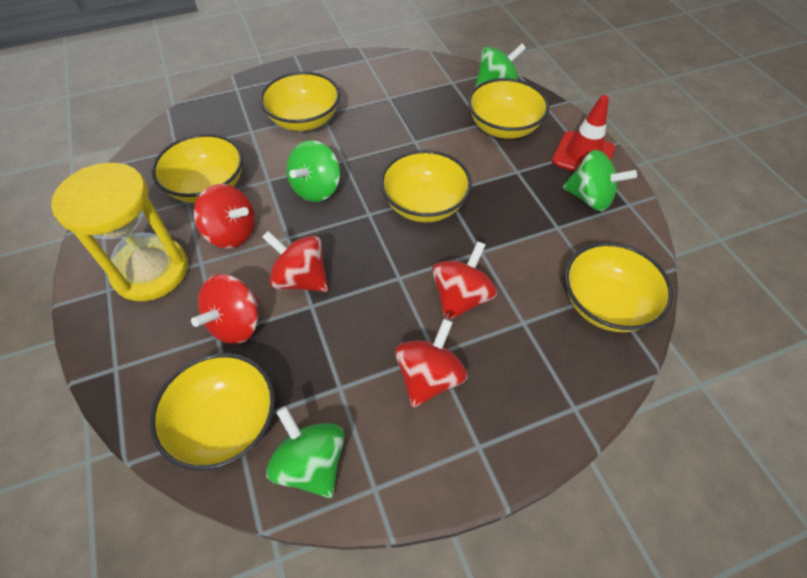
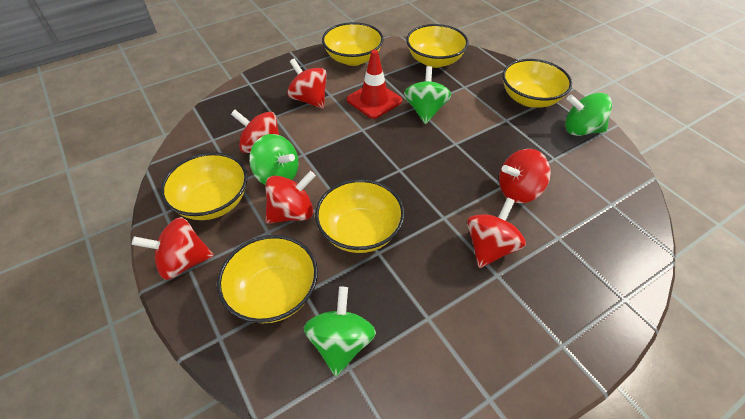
red spinning top: 5 -> 6
yellow hourglass: 1 -> 0

